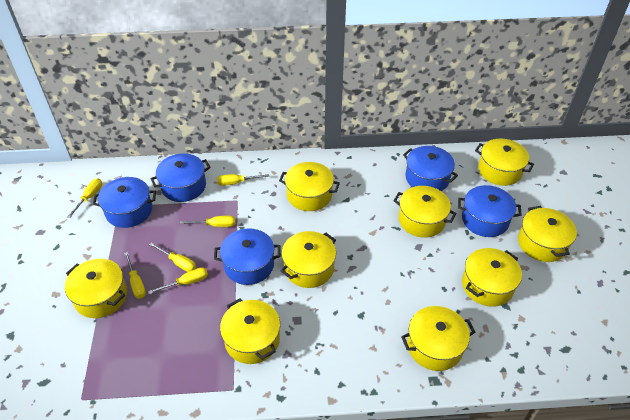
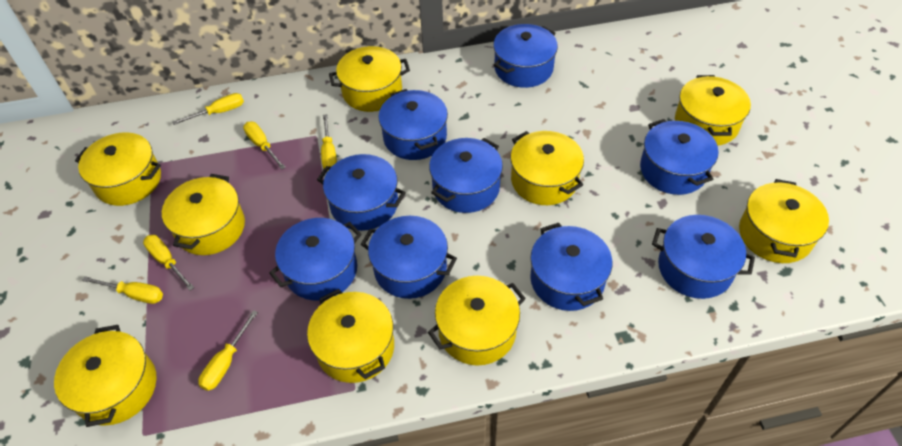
blue pot: 5 -> 9

